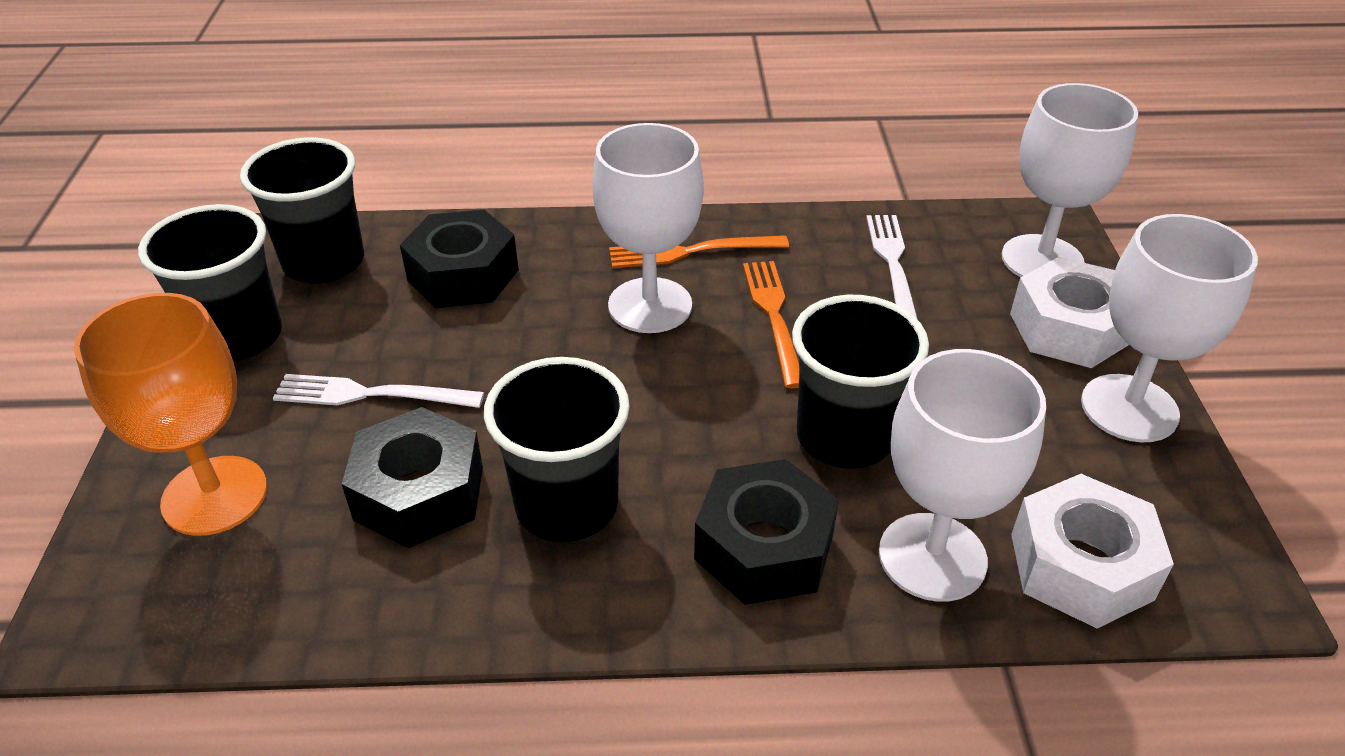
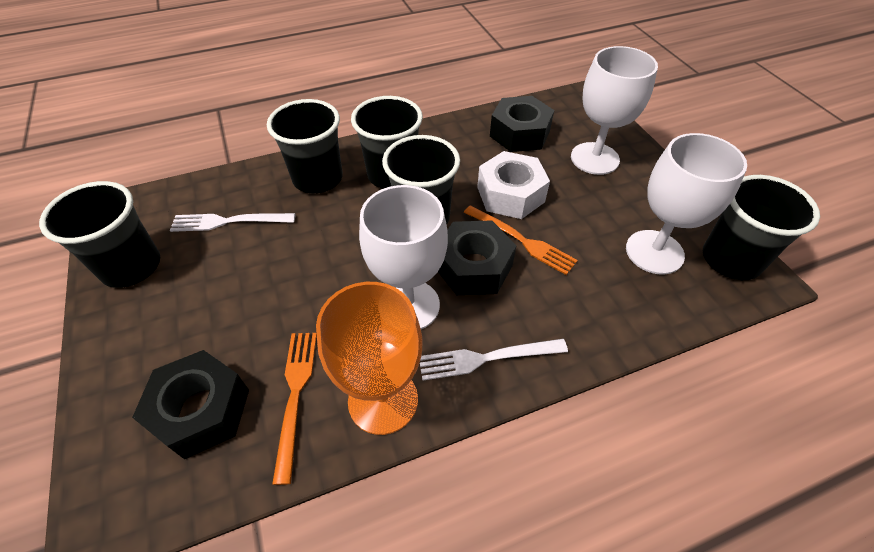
black cup: 4 -> 5
white goblet: 4 -> 3
white nut: 2 -> 1

